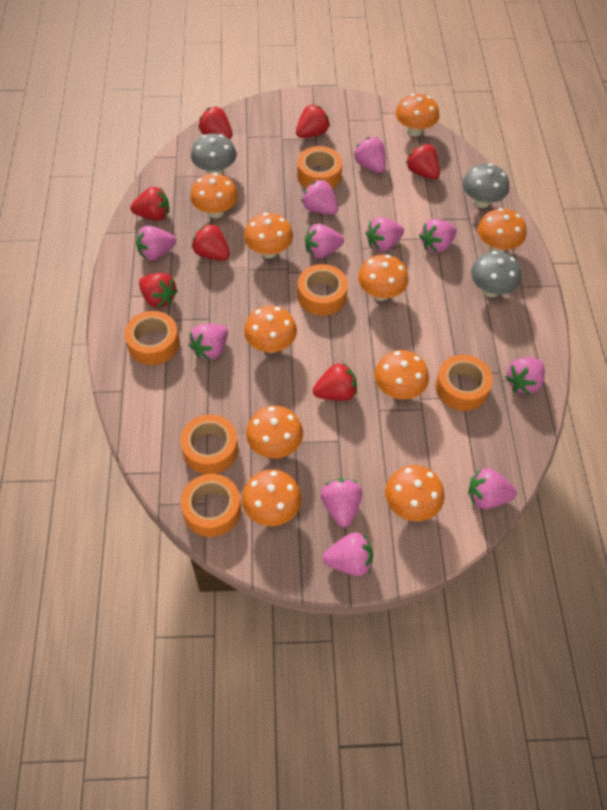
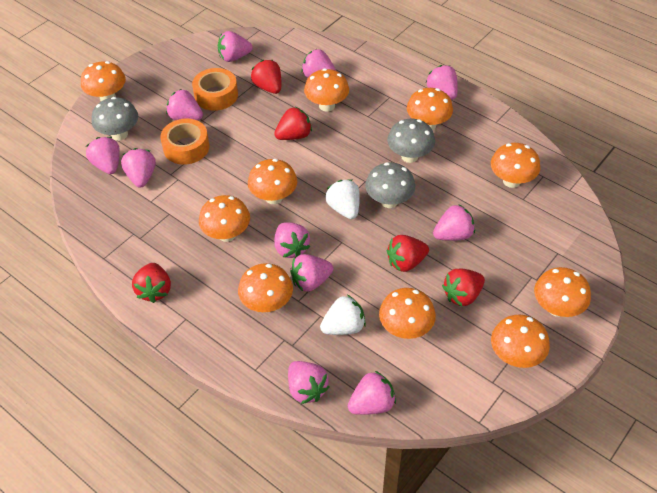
orange tape: 6 -> 2
red strawberry: 7 -> 5
white strawberry: 0 -> 2

